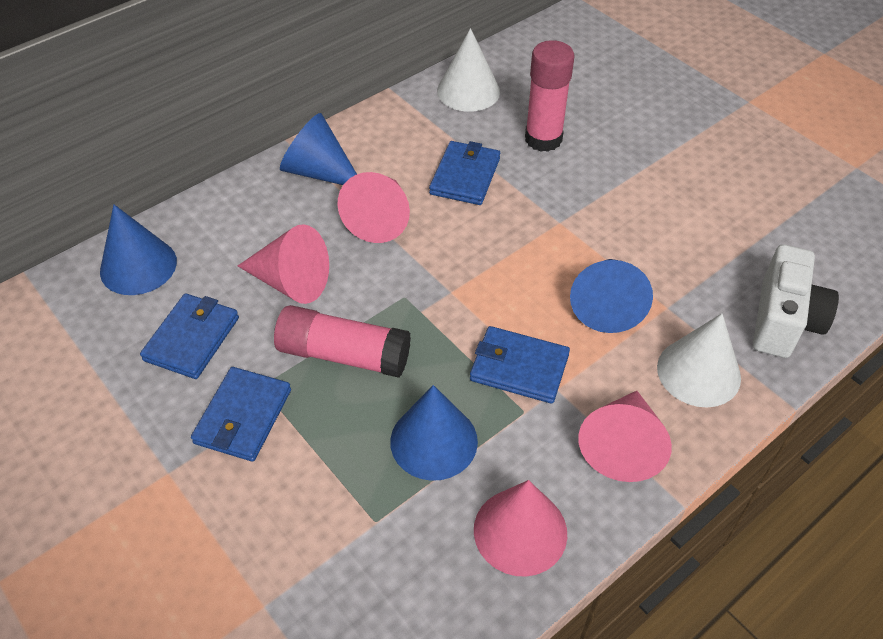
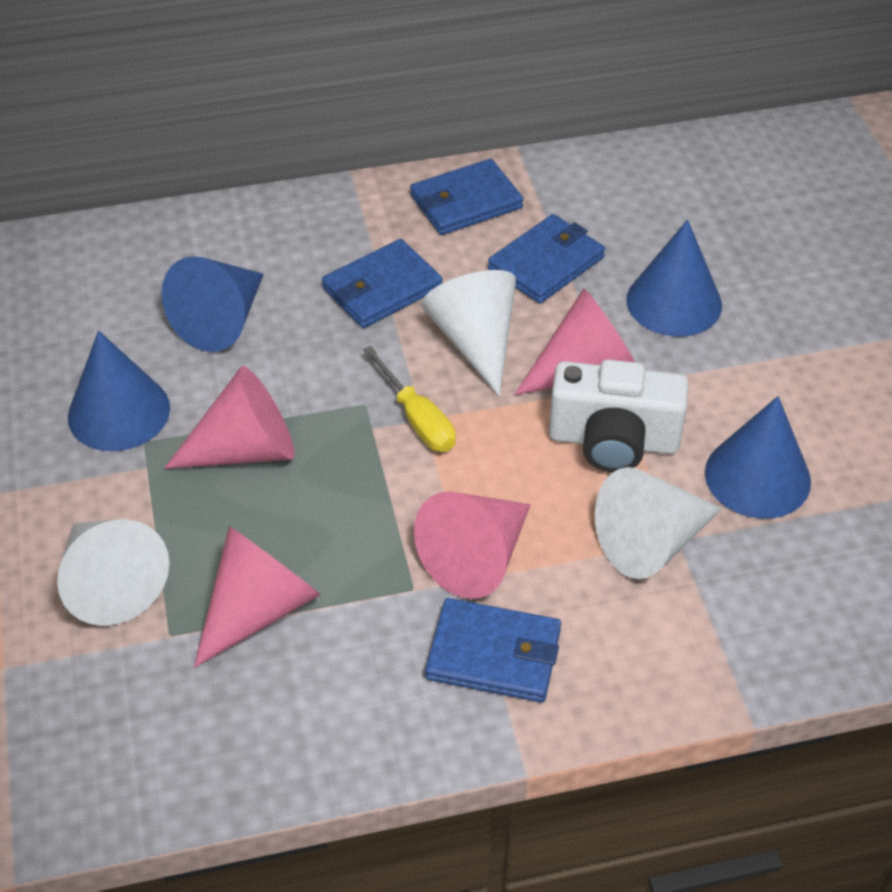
pink glue stick: 2 -> 0
white cone: 2 -> 3
yellow screwdriver: 0 -> 1

